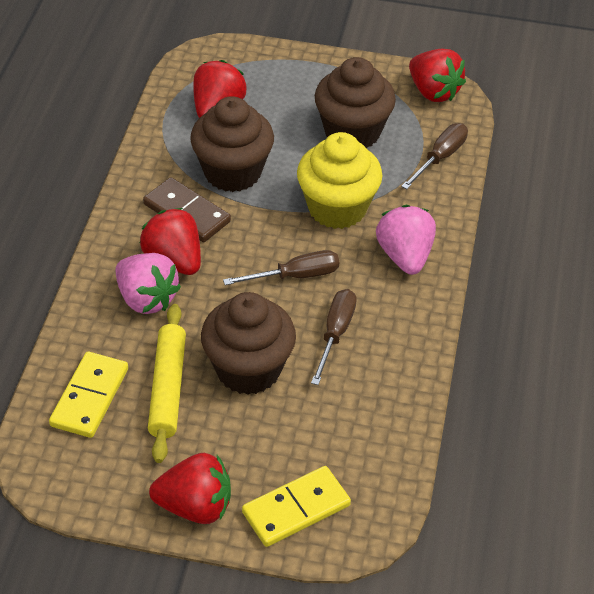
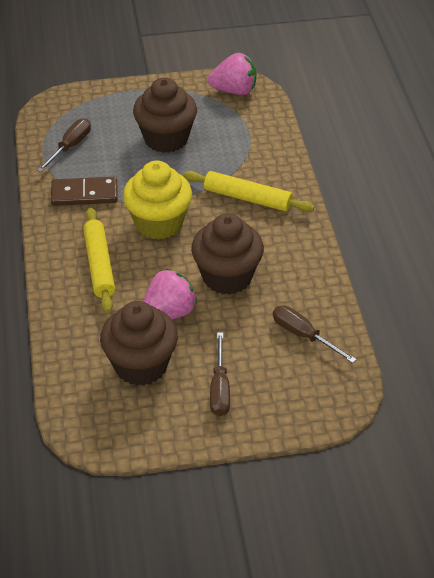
red strawberry: 4 -> 0
yellow domino: 2 -> 0
yellow rolling pin: 1 -> 2

